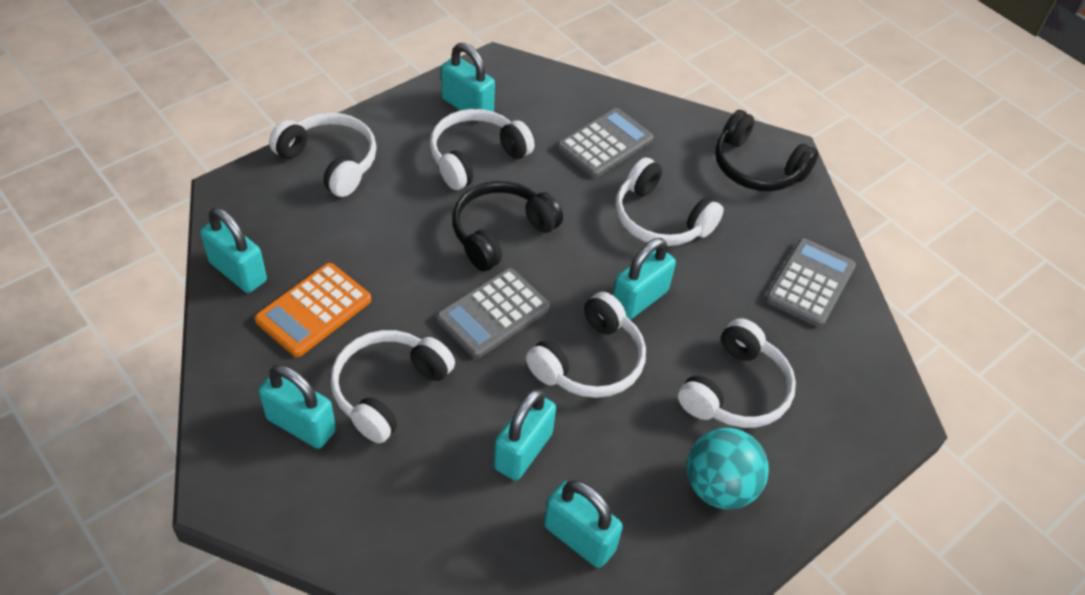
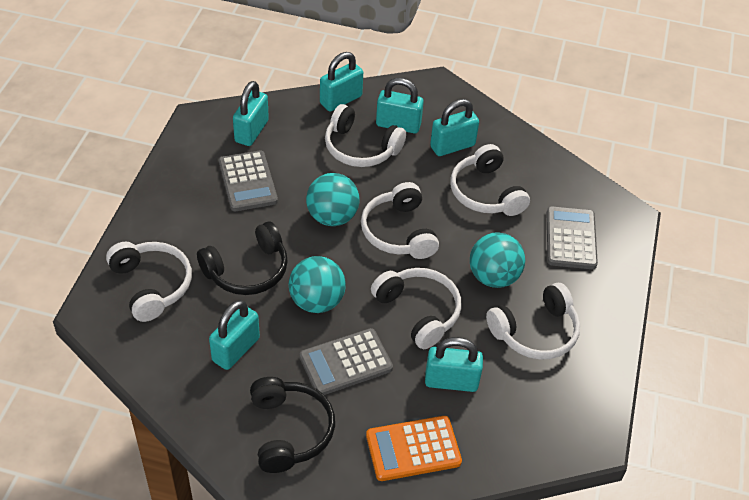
turquoise ball: 1 -> 3

